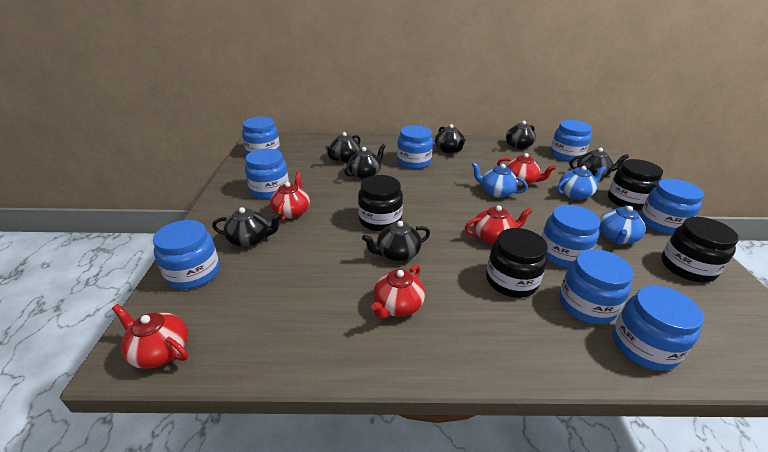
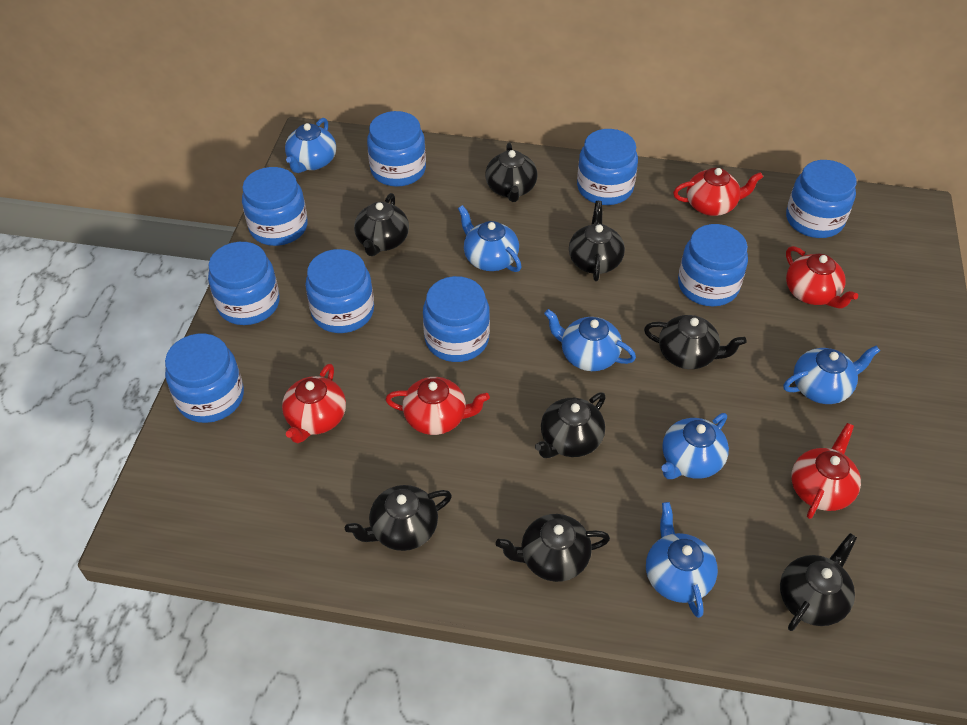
black jar: 4 -> 0
black teapot: 7 -> 8
blue teapot: 3 -> 6

